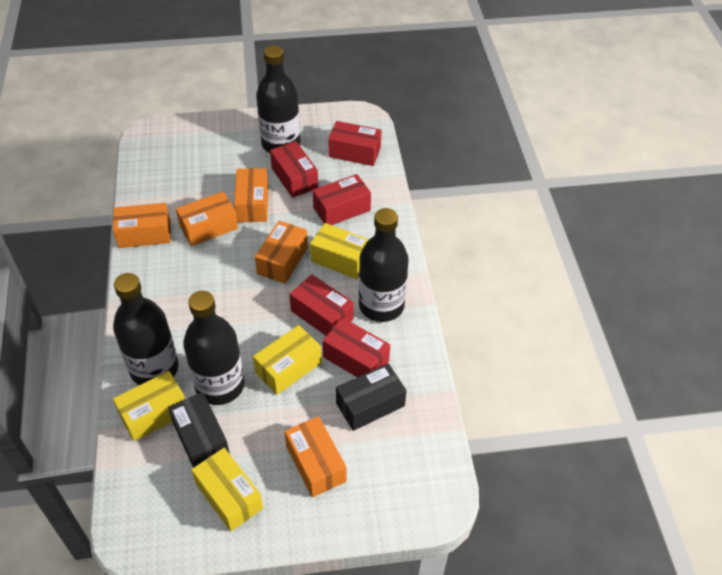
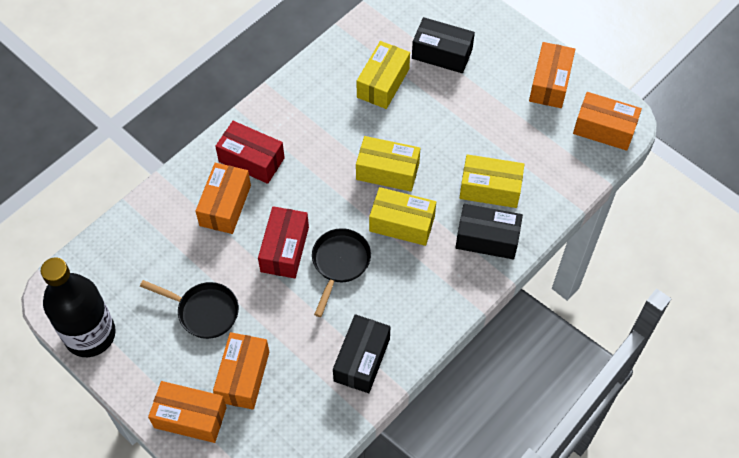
black bottle: 4 -> 1
black box: 2 -> 3
black pan: 0 -> 2
red box: 5 -> 2

